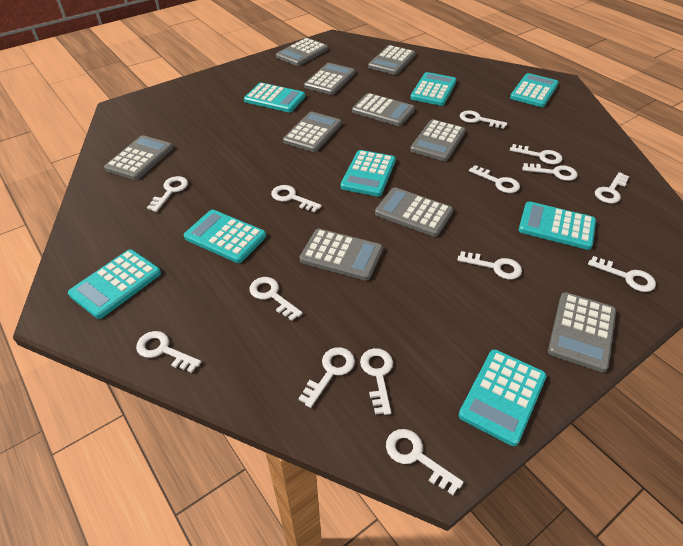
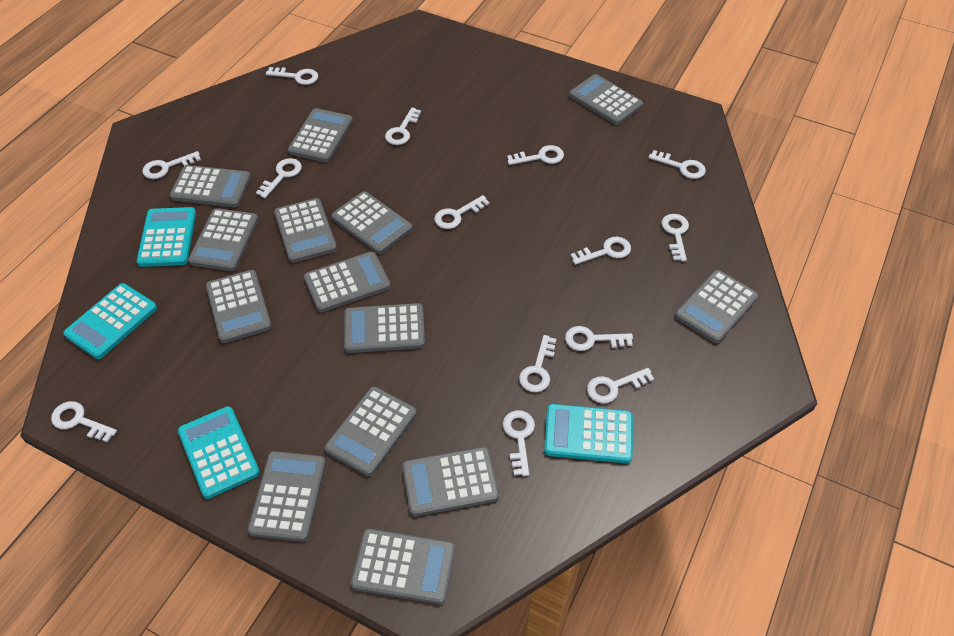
grey calculator: 10 -> 14
turquoise calculator: 8 -> 4

